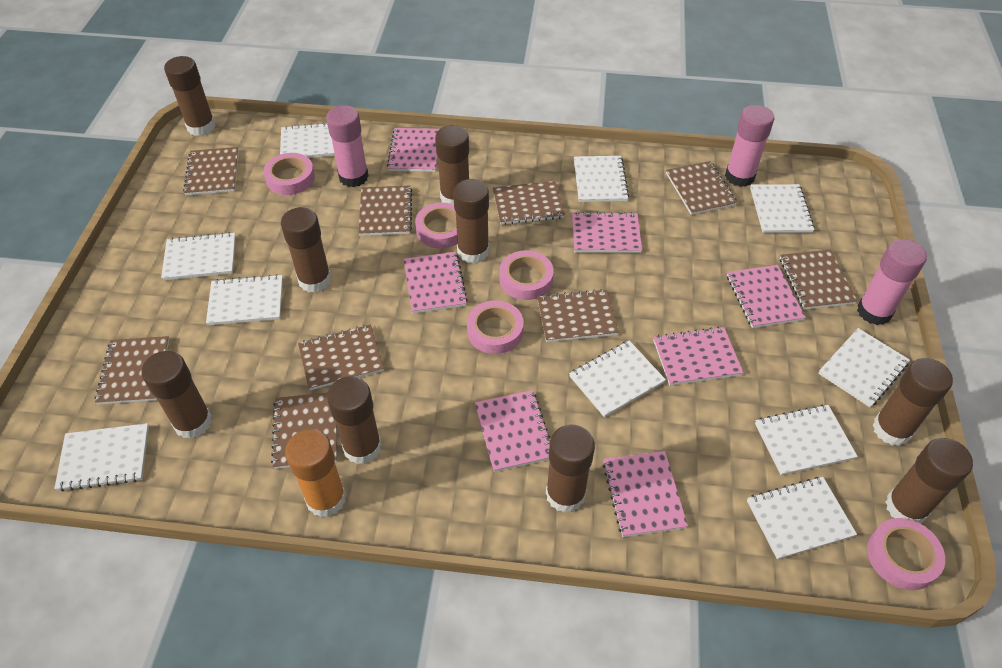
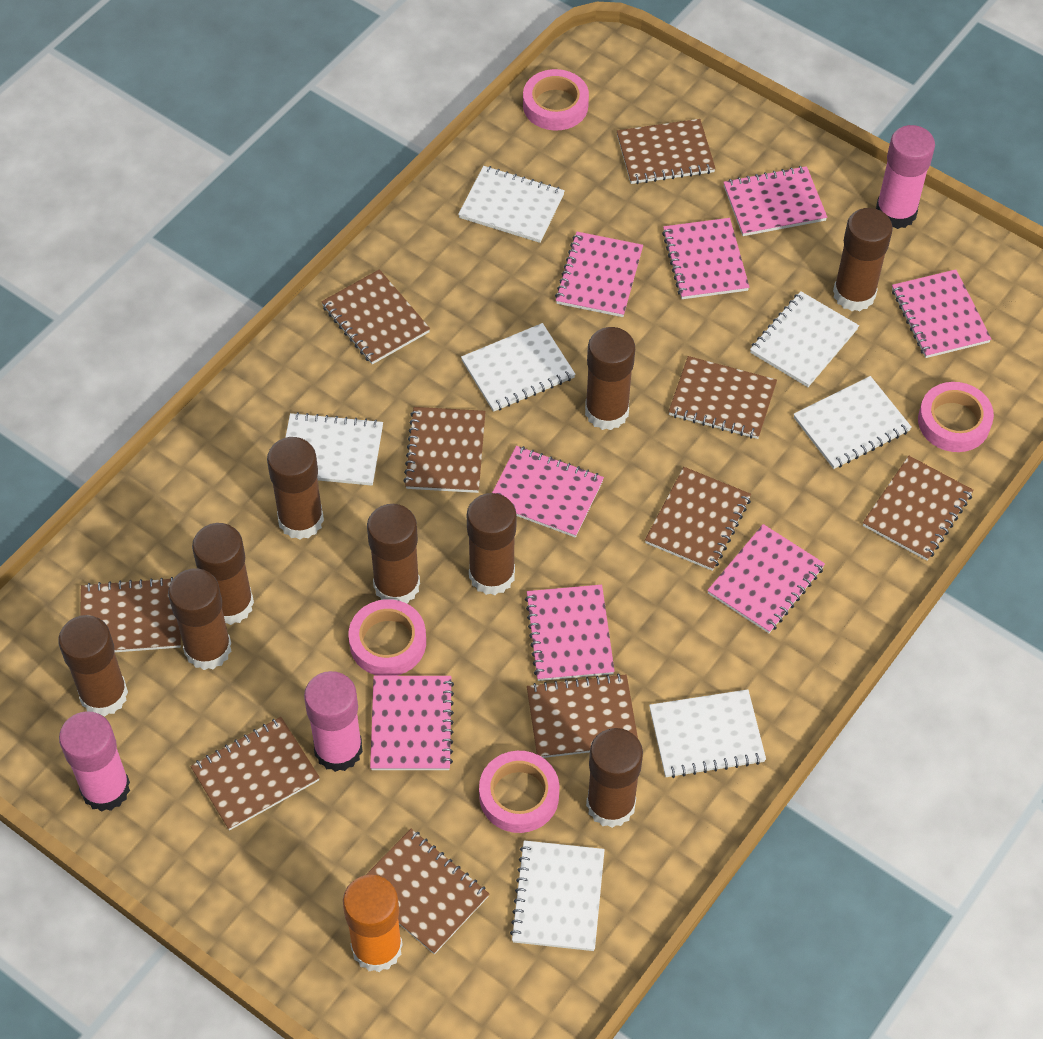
brown notebook: 9 -> 10
pink notebook: 7 -> 8
pink tape: 5 -> 4
white notebook: 10 -> 7

